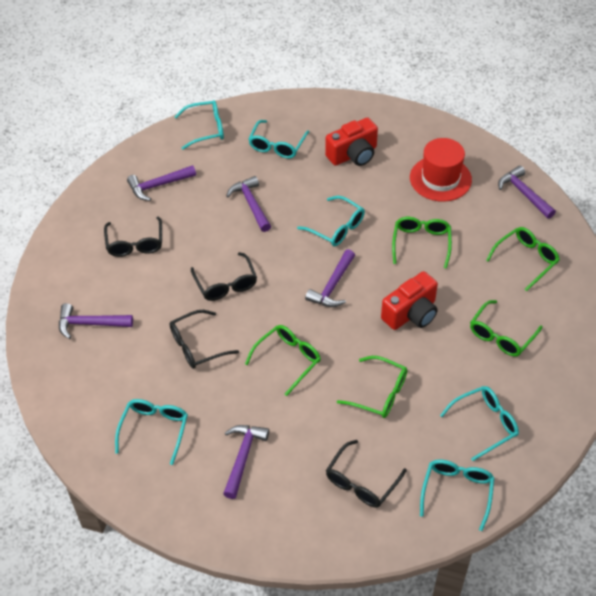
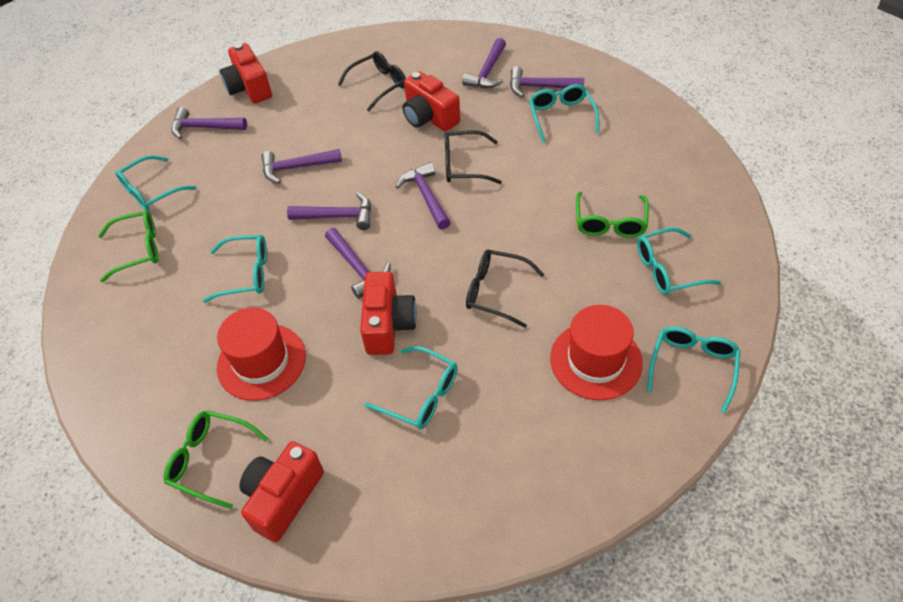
black glasses: 4 -> 3
green glasses: 5 -> 3
purple hammer: 6 -> 7
red camera: 2 -> 4
red hat: 1 -> 2

